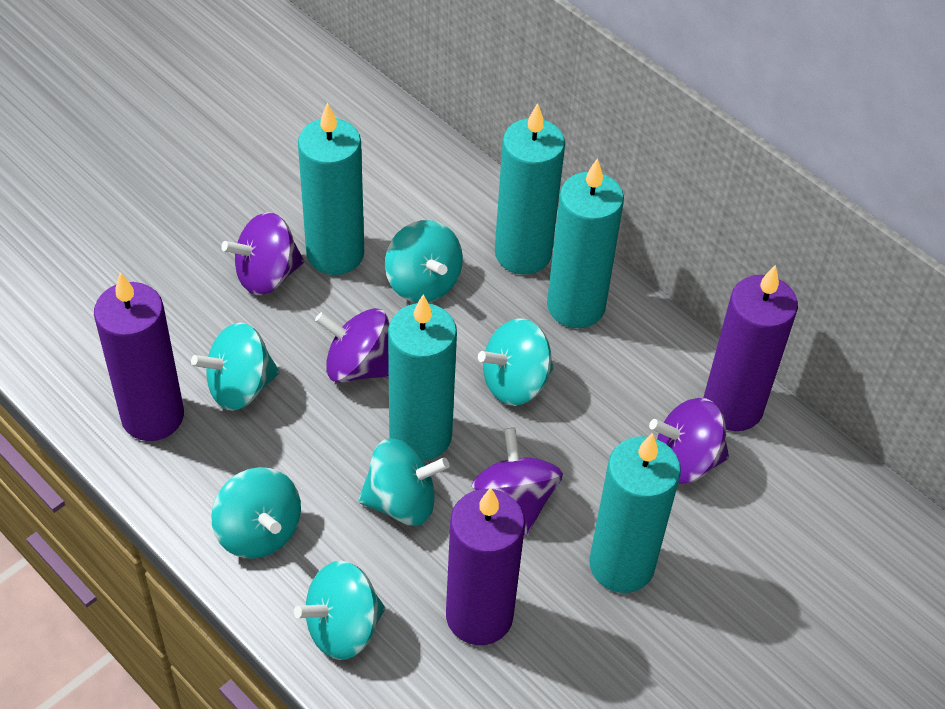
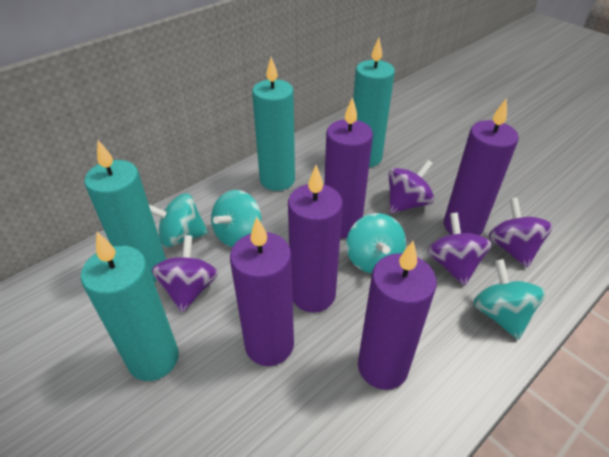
purple candle: 3 -> 5
turquoise candle: 5 -> 4
turquoise spinning top: 6 -> 4

